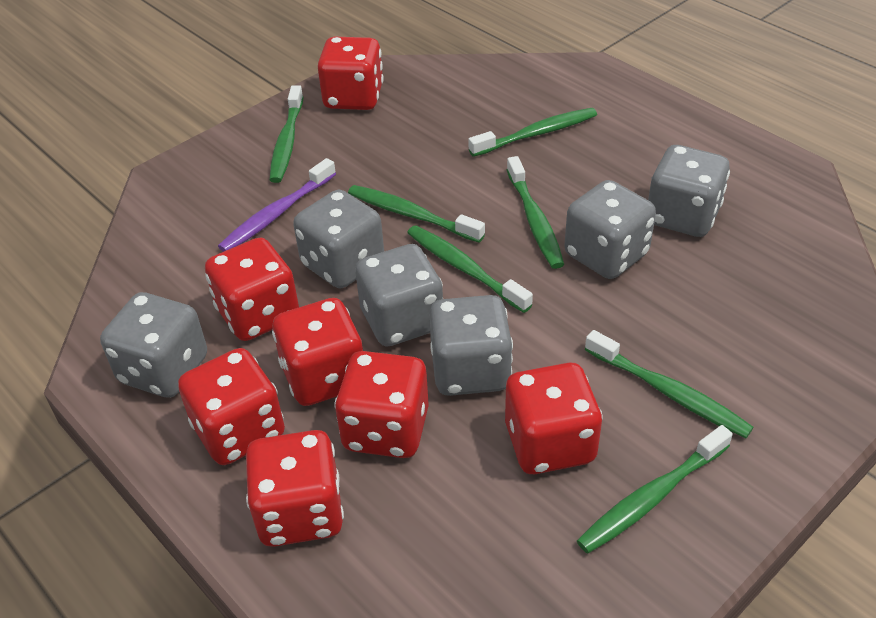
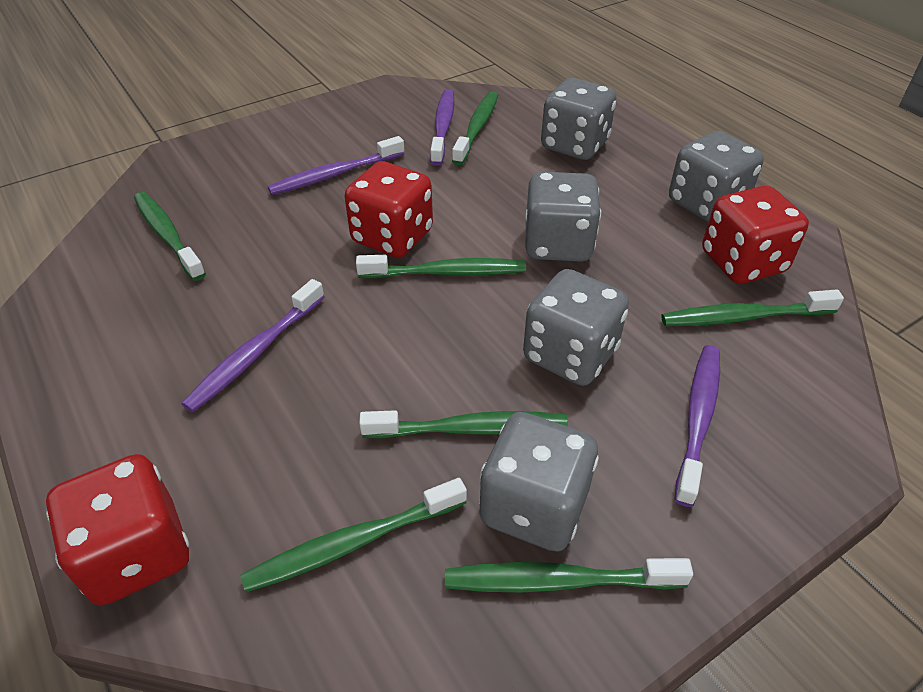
grey dice: 6 -> 5
purple toothbrush: 1 -> 4
red dice: 7 -> 3

